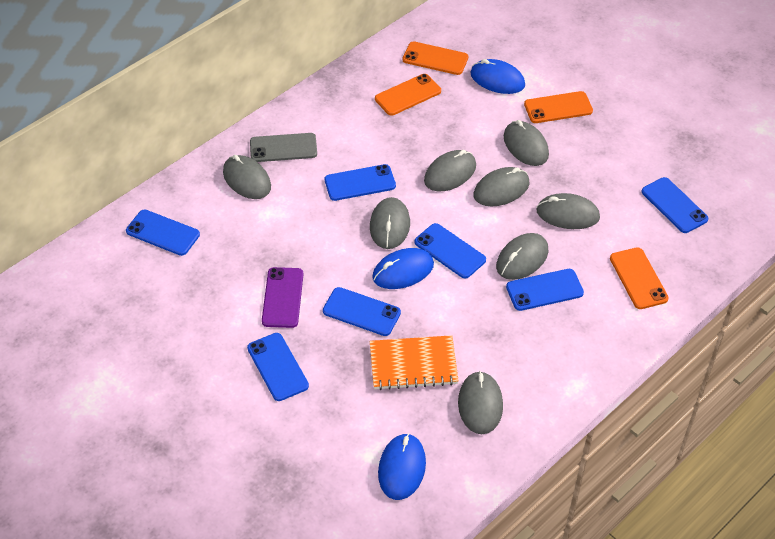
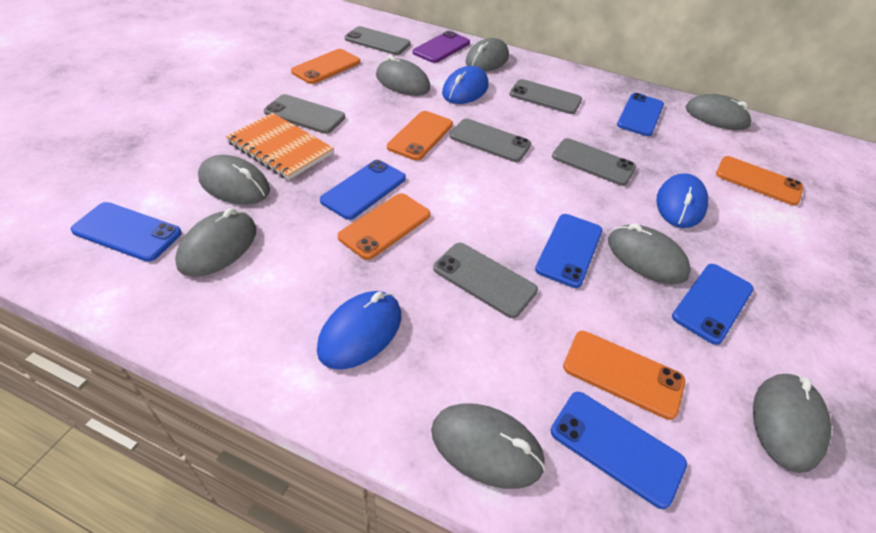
blue phone: 7 -> 6
grey phone: 1 -> 6
orange phone: 4 -> 5

